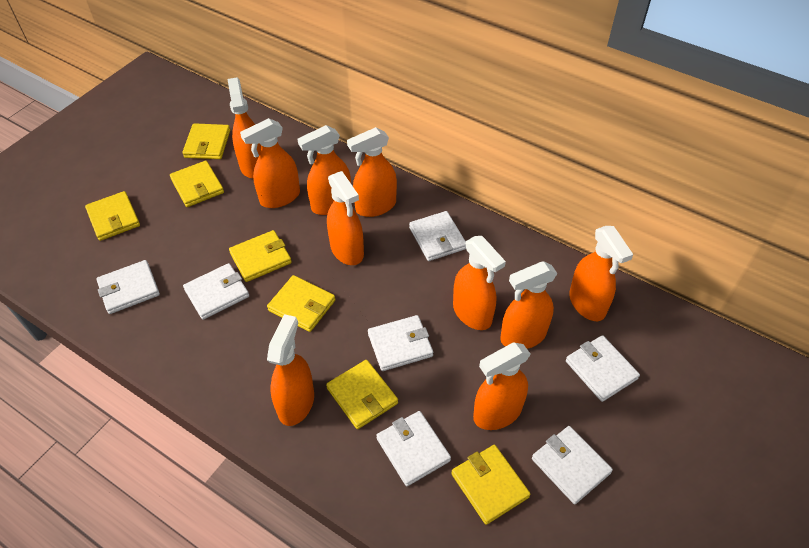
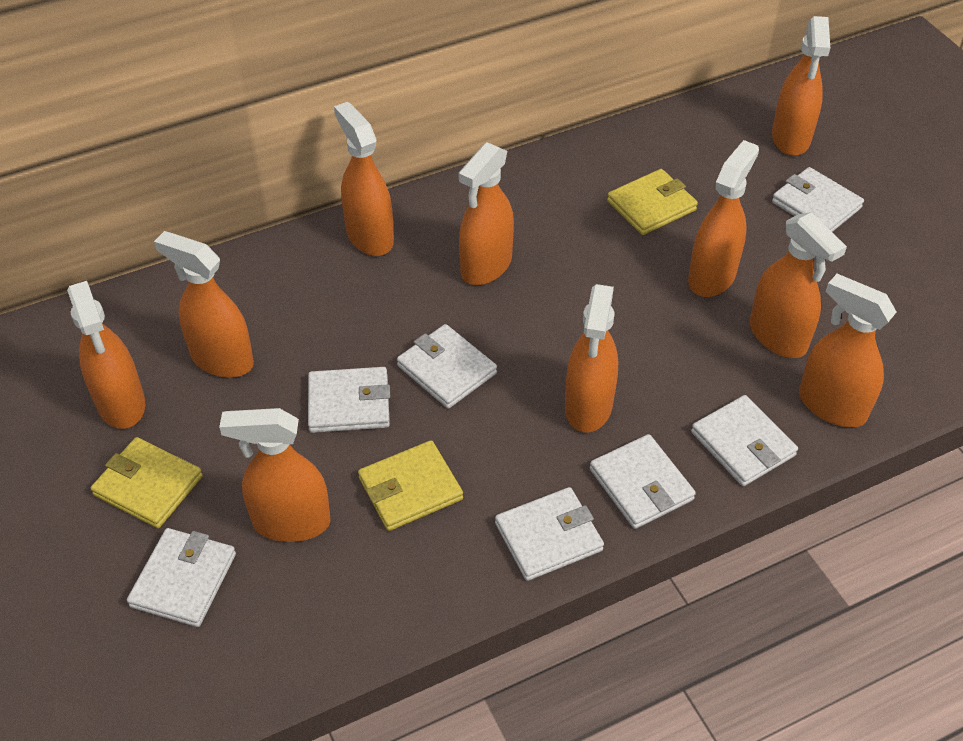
yellow wallet: 7 -> 3

